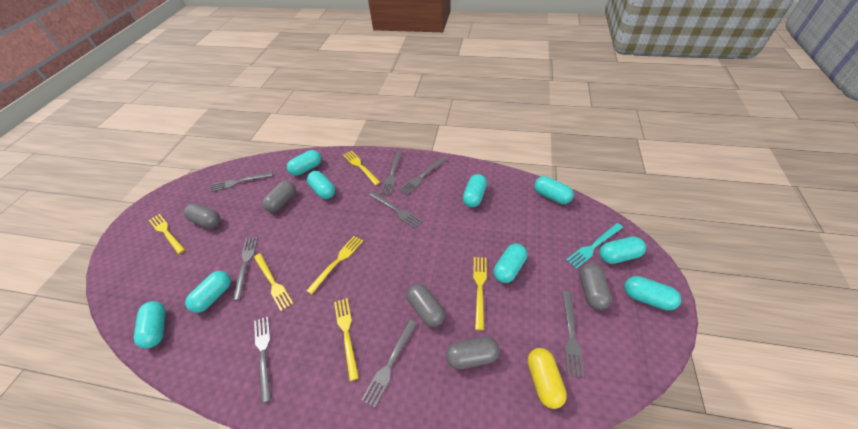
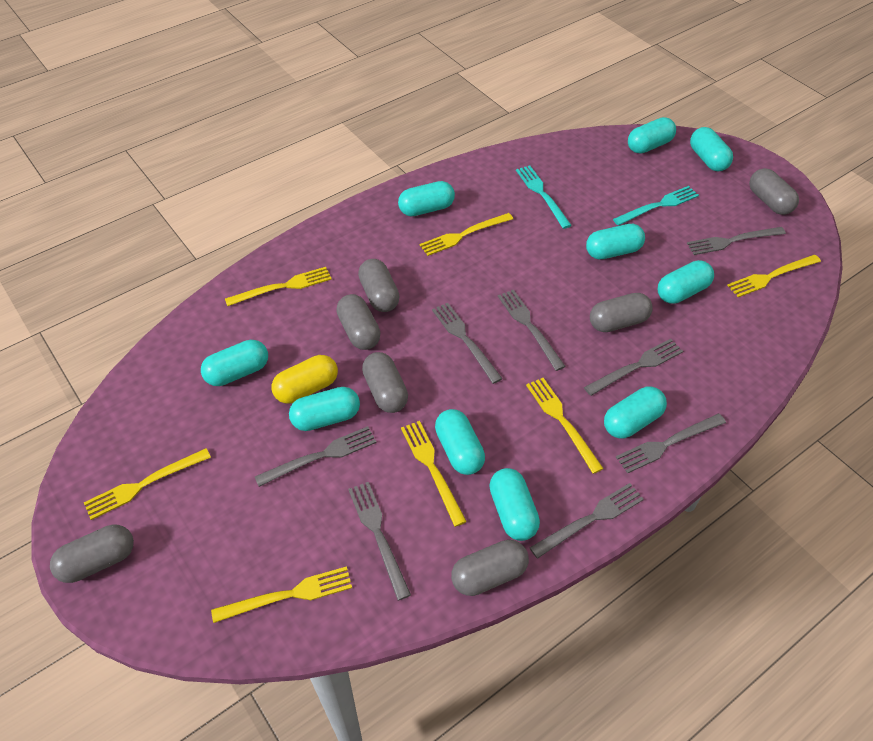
grey capsule: 5 -> 7
turquoise capsule: 9 -> 10
turquoise fork: 1 -> 2
yellow fork: 6 -> 7

